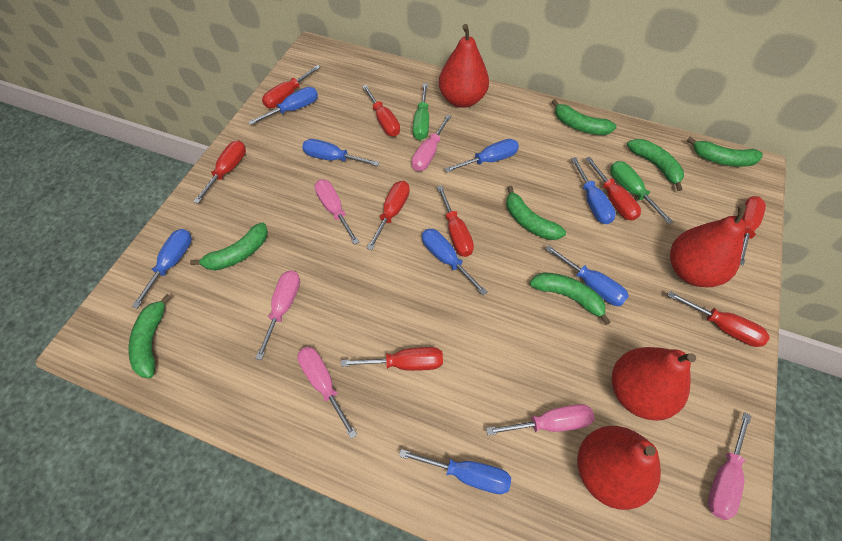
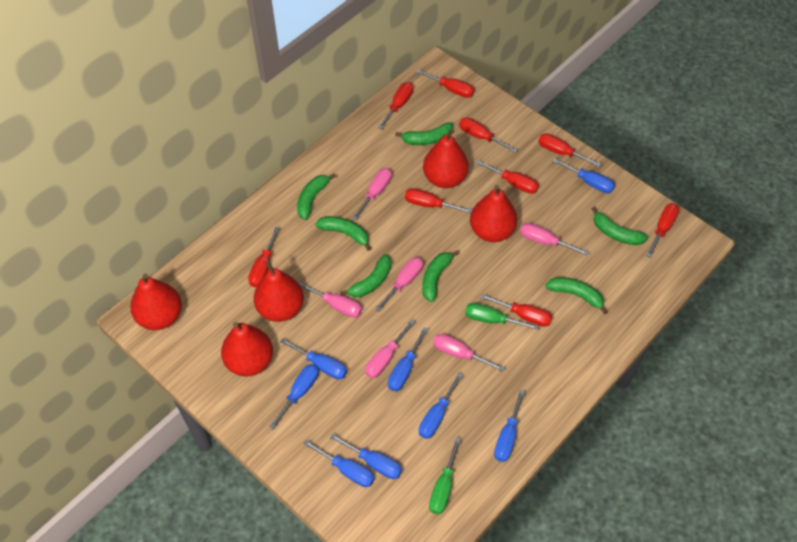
red pear: 4 -> 5

